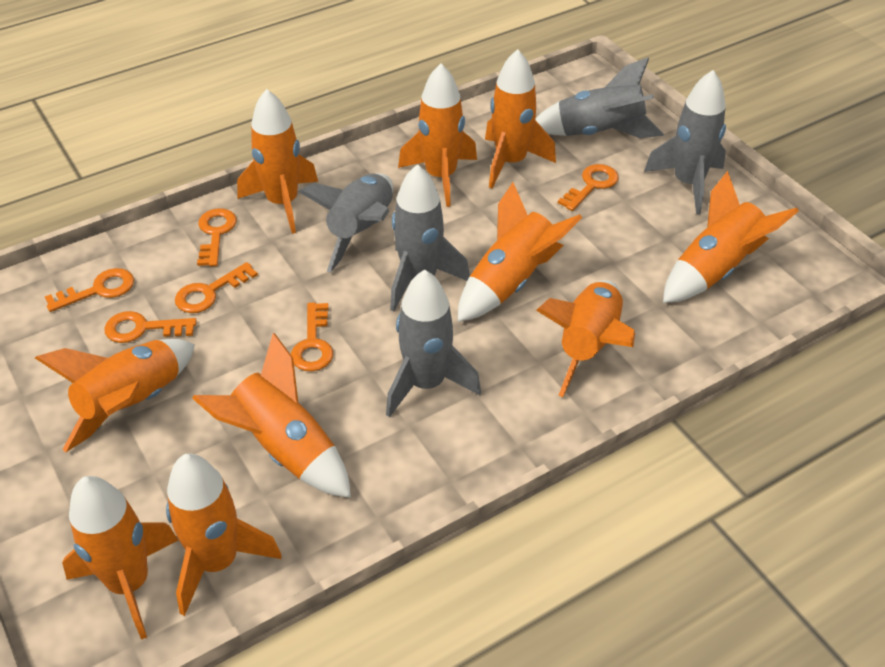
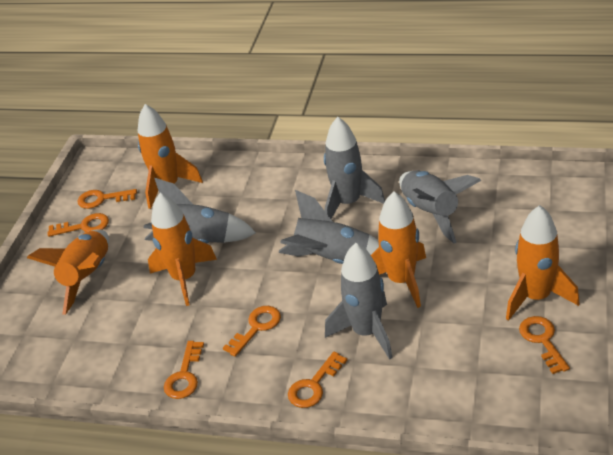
orange rocket: 10 -> 5

